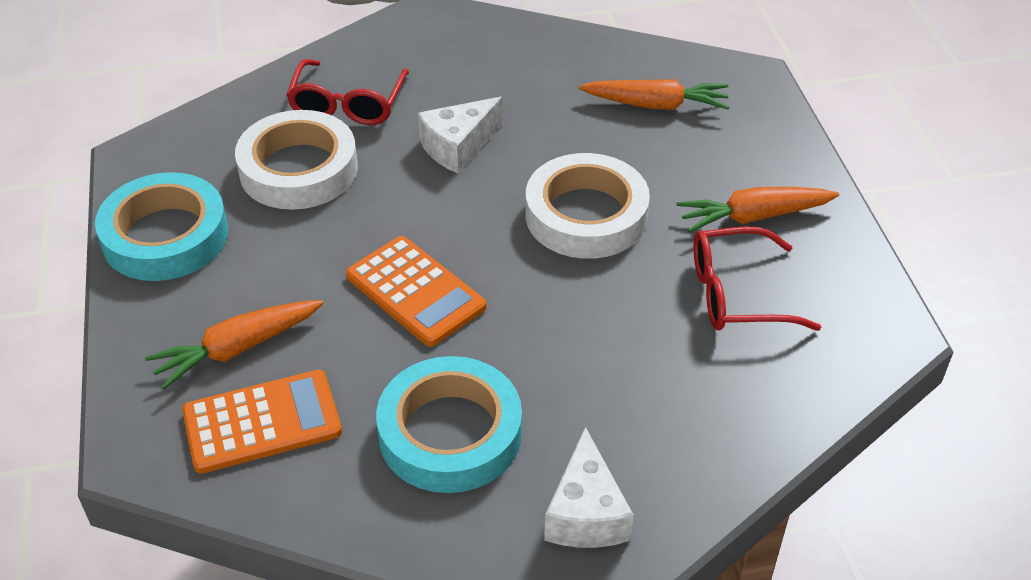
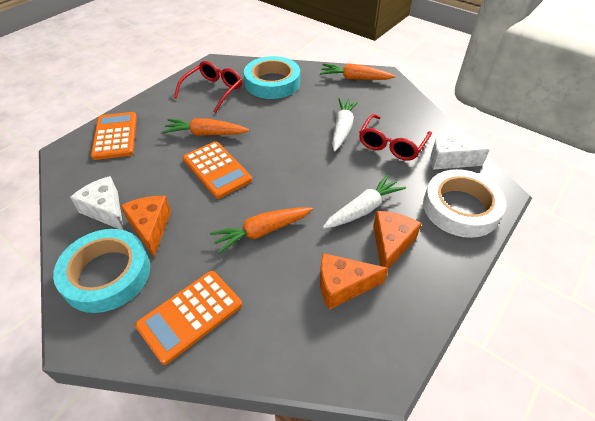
orange calculator: 2 -> 3
orange cheese: 0 -> 3
white carrot: 0 -> 2
white tape: 2 -> 1

